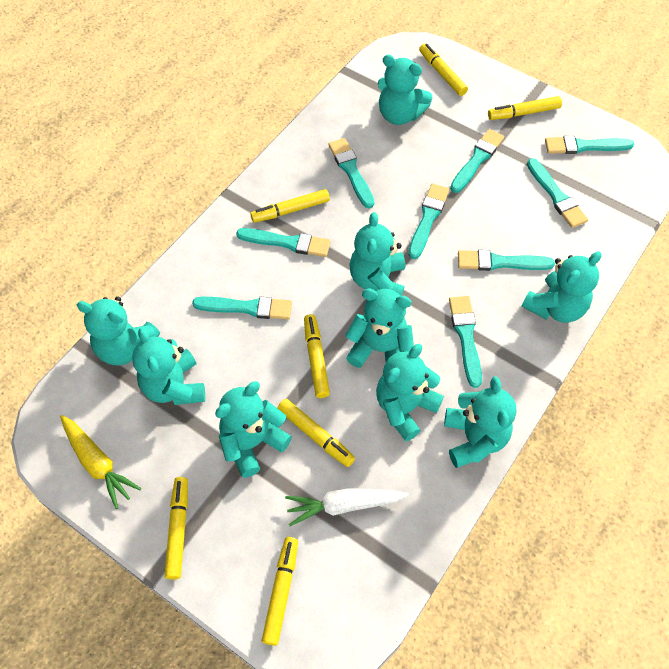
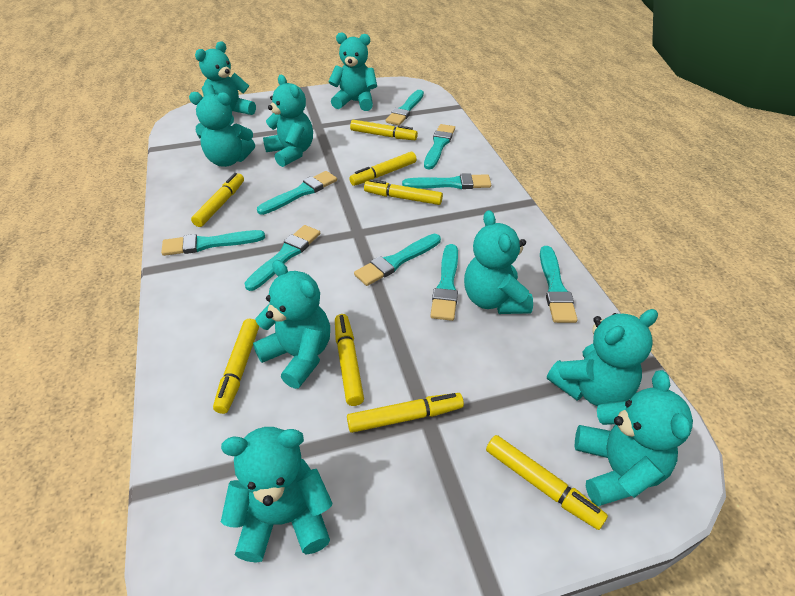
white carrot: 1 -> 0
yellow carrot: 1 -> 0
yellow marker: 7 -> 8

